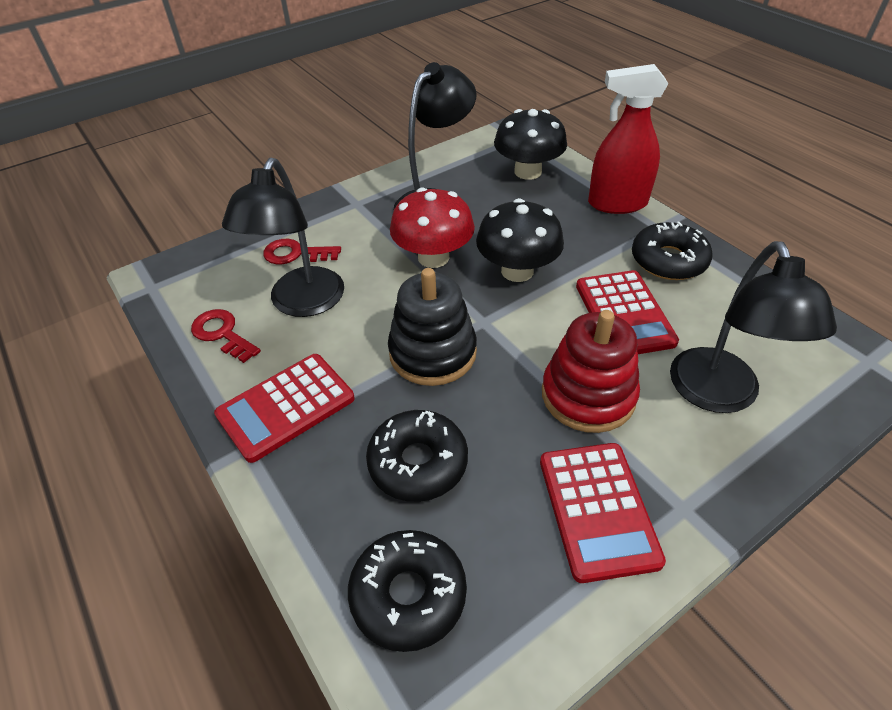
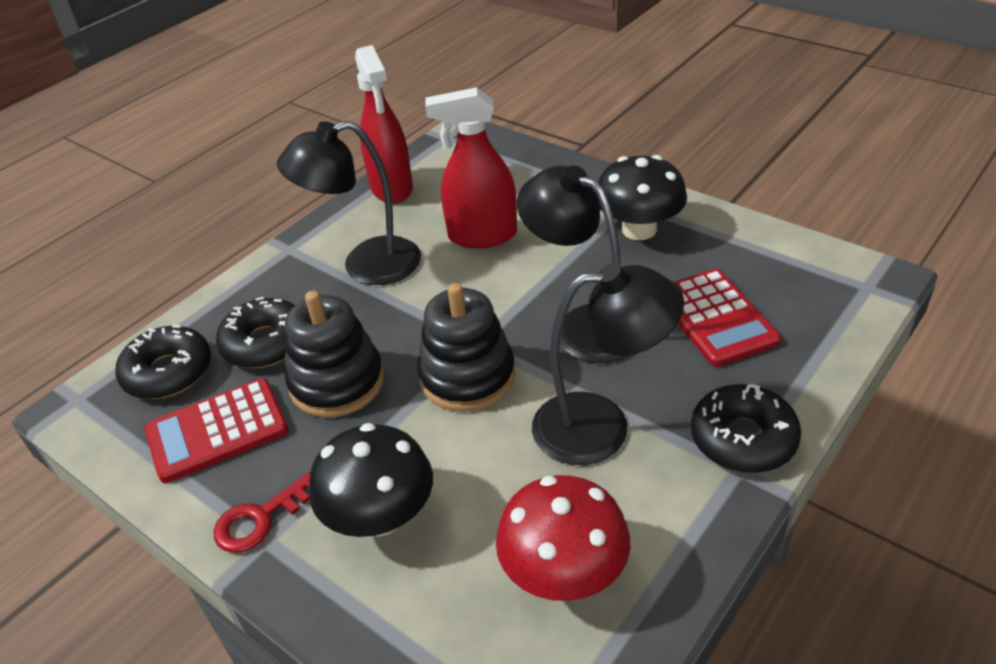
black stacking toy: 1 -> 2
red calculator: 3 -> 2
red key: 2 -> 1
red spray bottle: 1 -> 2
red stacking toy: 1 -> 0

